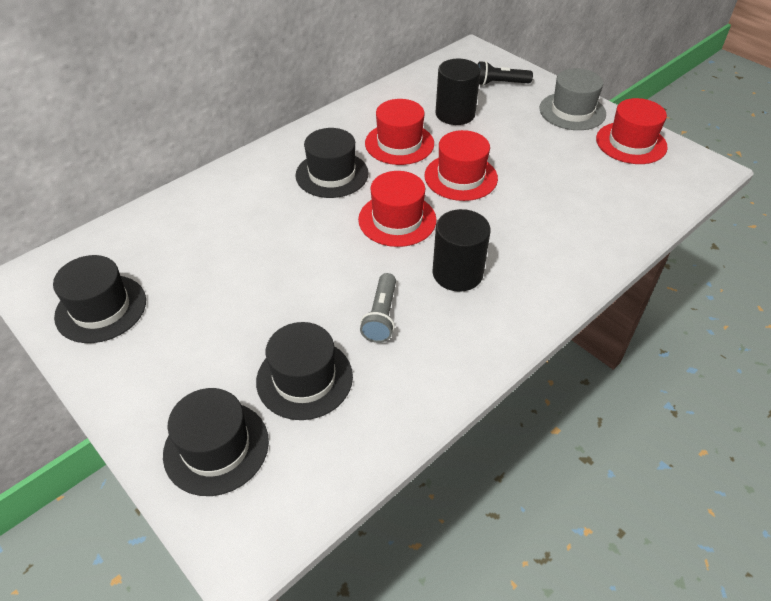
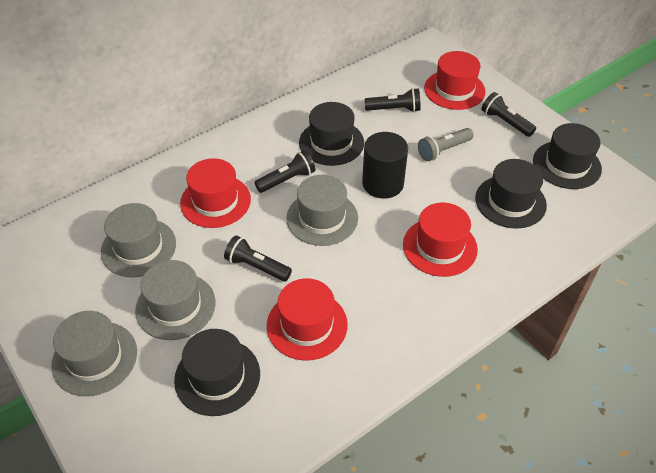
black cylinder: 2 -> 1
black flashlight: 1 -> 4
grey hat: 1 -> 4

